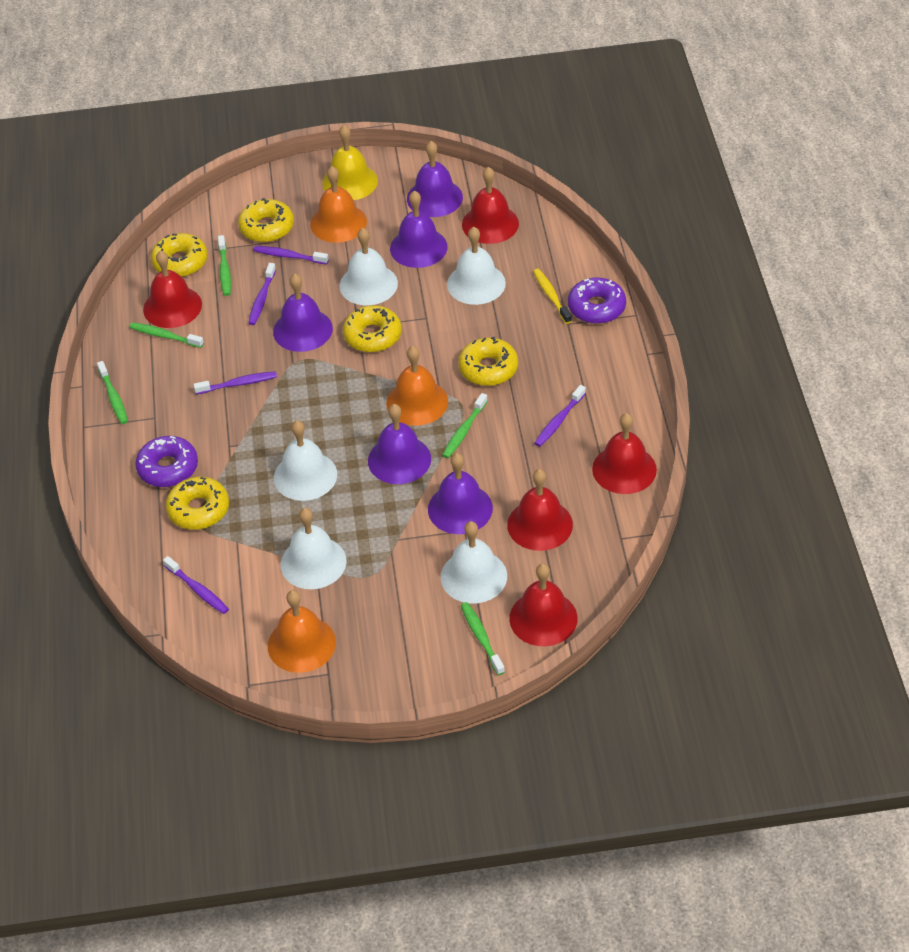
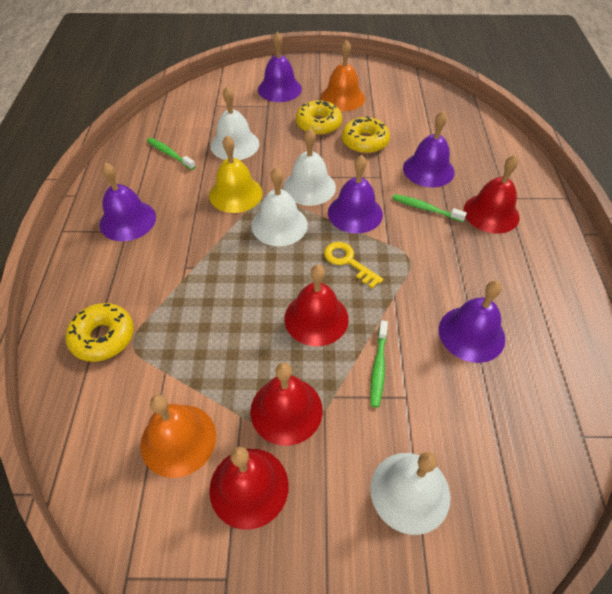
green toothbrush: 5 -> 3
orange bell: 3 -> 2
purple donut: 2 -> 0
purple toothbrush: 5 -> 0
red bell: 5 -> 4
white bell: 5 -> 4
yellow donut: 5 -> 3
yellow key: 0 -> 1
yellow toothbrush: 1 -> 0

